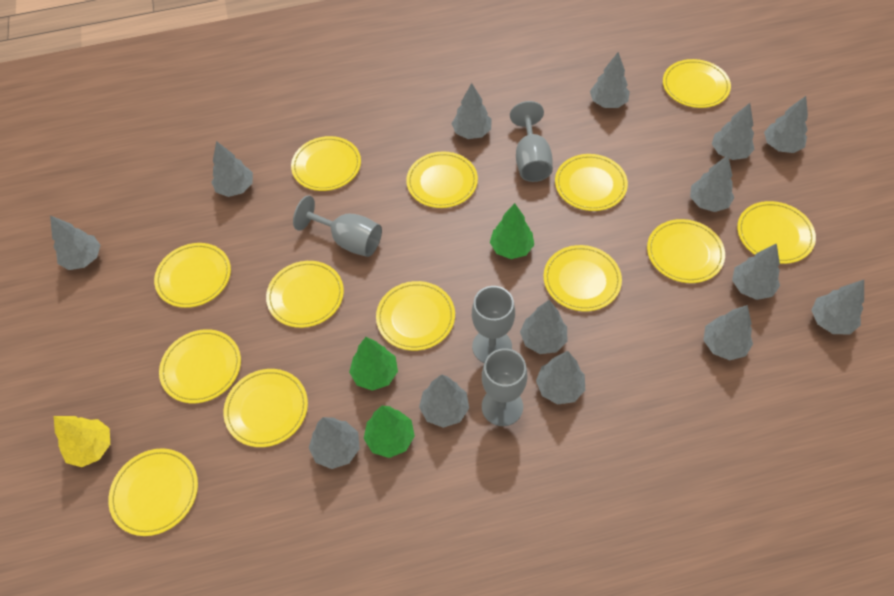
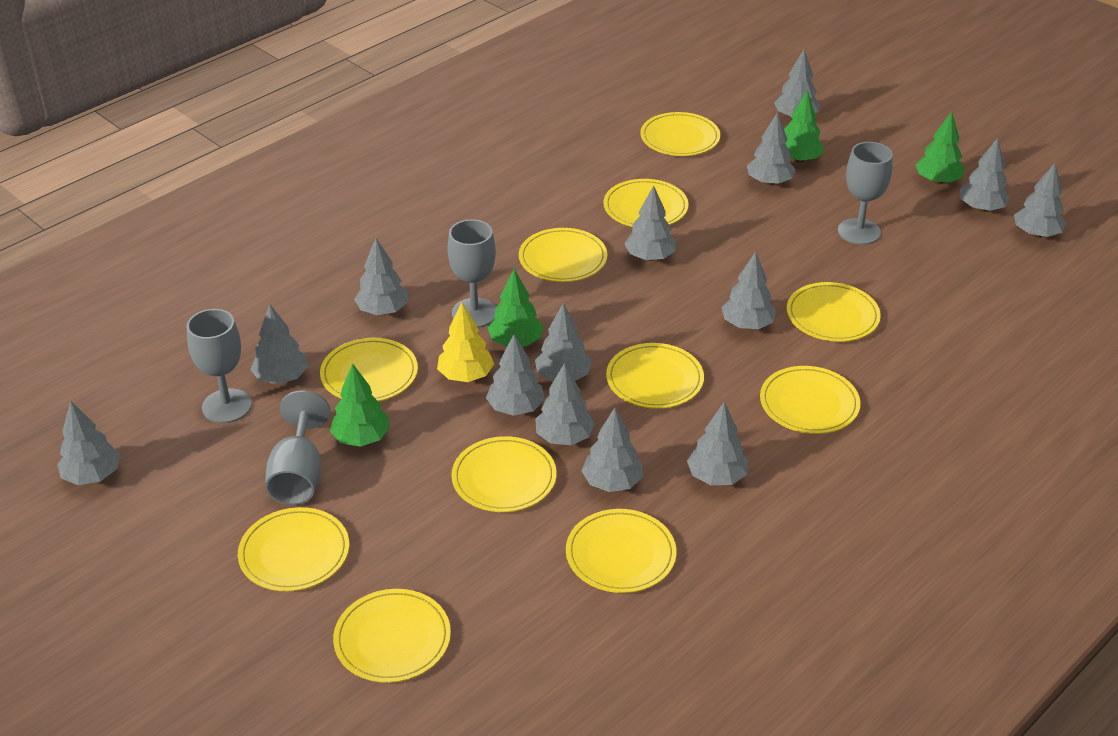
green tree: 3 -> 4
yellow plate: 13 -> 11

